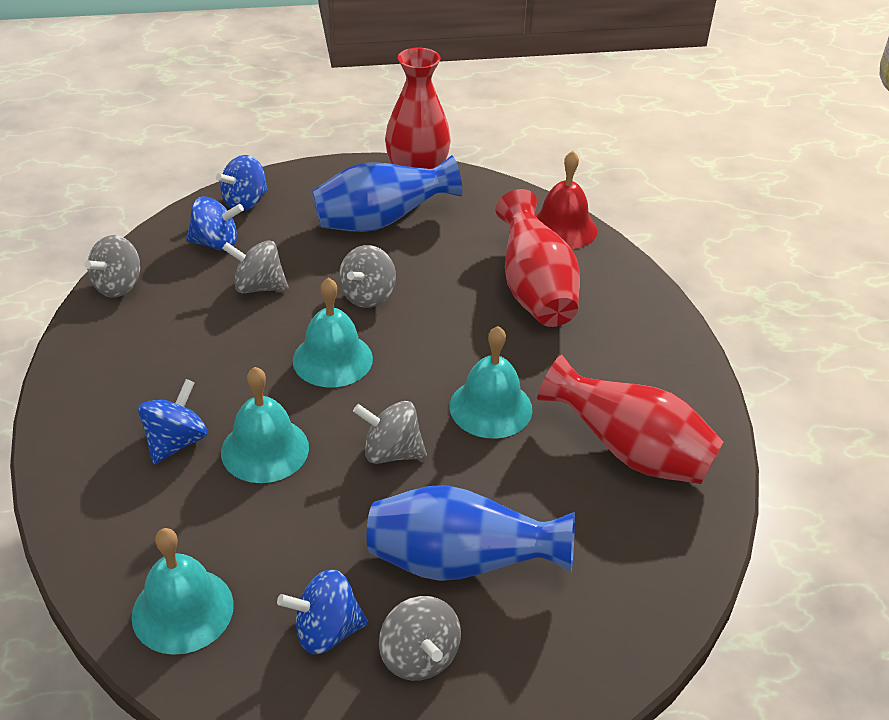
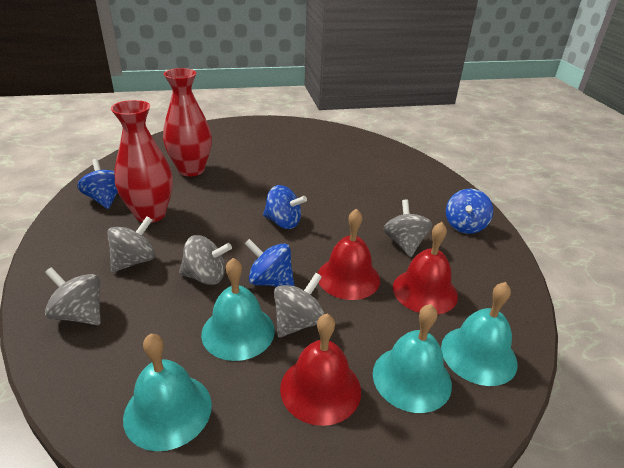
blue vase: 2 -> 0
red bell: 1 -> 3
red vase: 3 -> 2

